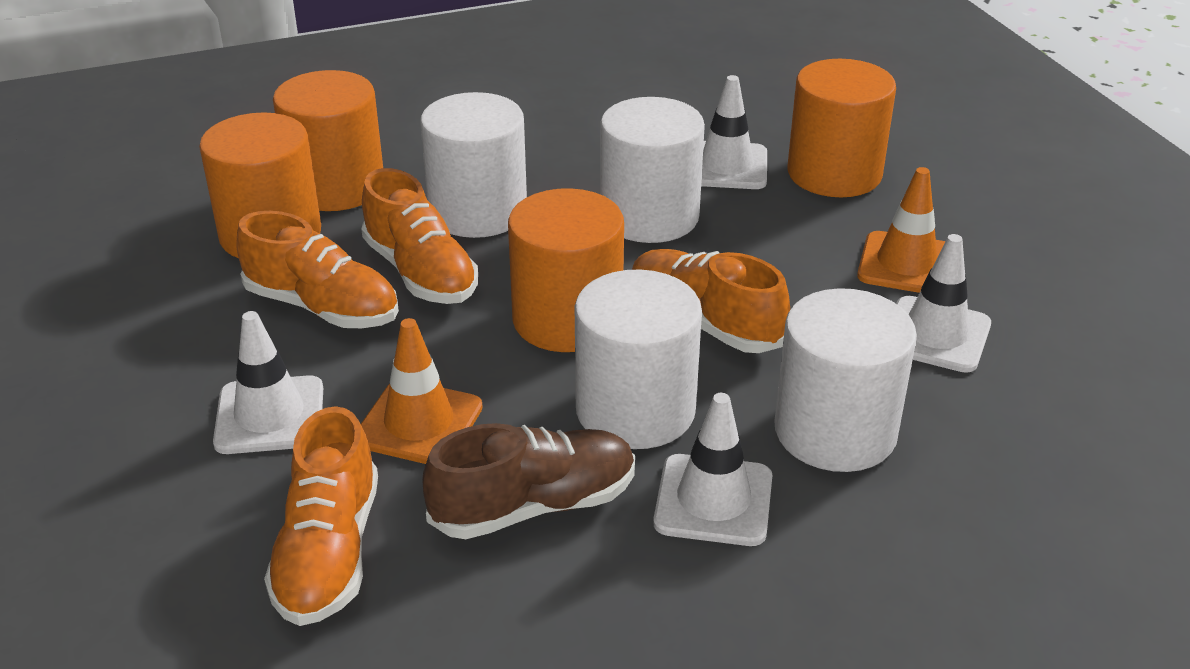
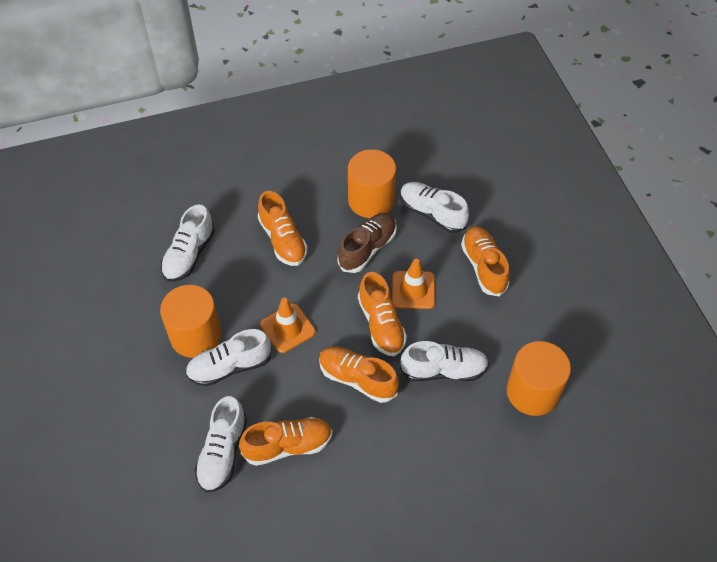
orange cylinder: 4 -> 3
orange shoe: 4 -> 5
white cylinder: 4 -> 0
white shoe: 0 -> 5
white traffic cone: 4 -> 0

